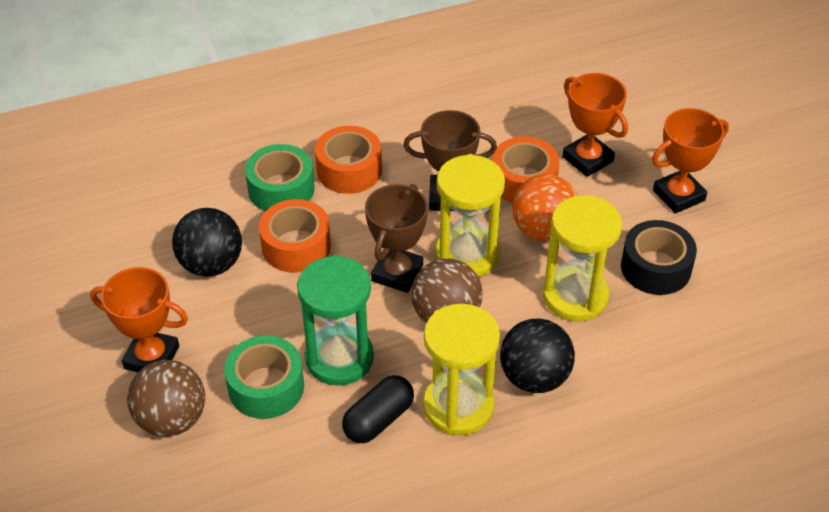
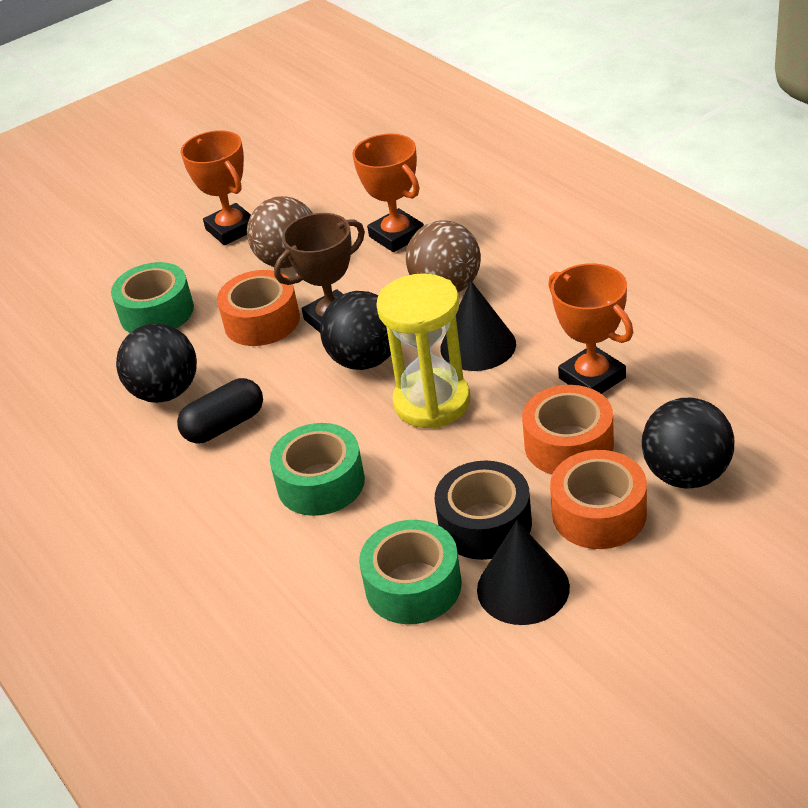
black ball: 2 -> 3
black cone: 0 -> 2
brown trophy: 2 -> 1
green hourglass: 1 -> 0
green tape: 2 -> 3
orange ball: 1 -> 0
yellow hourglass: 3 -> 1

